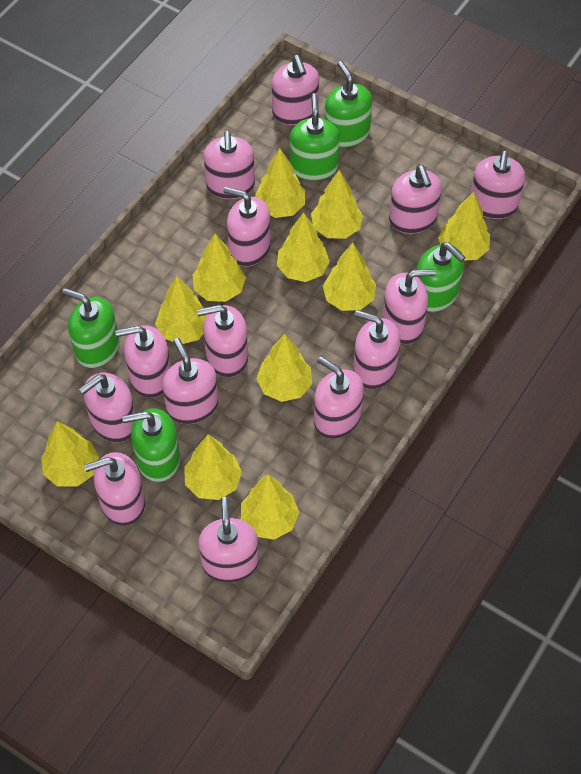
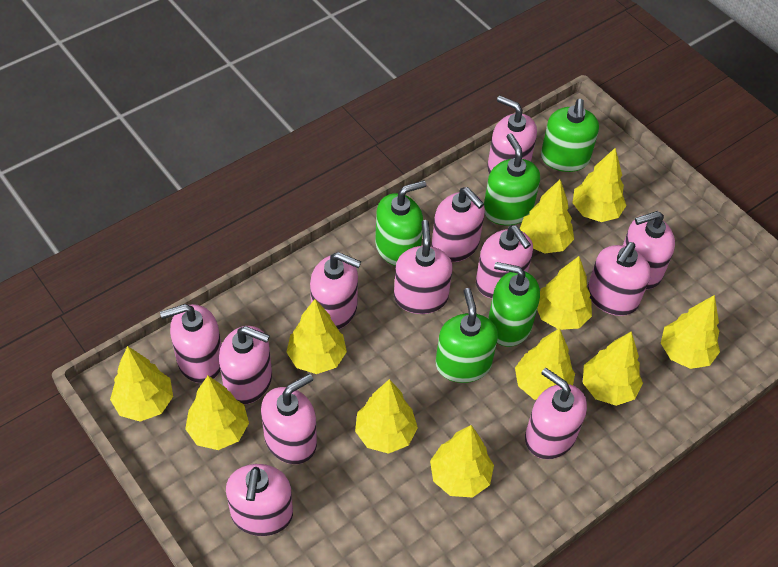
pink soap dispenser: 14 -> 12

